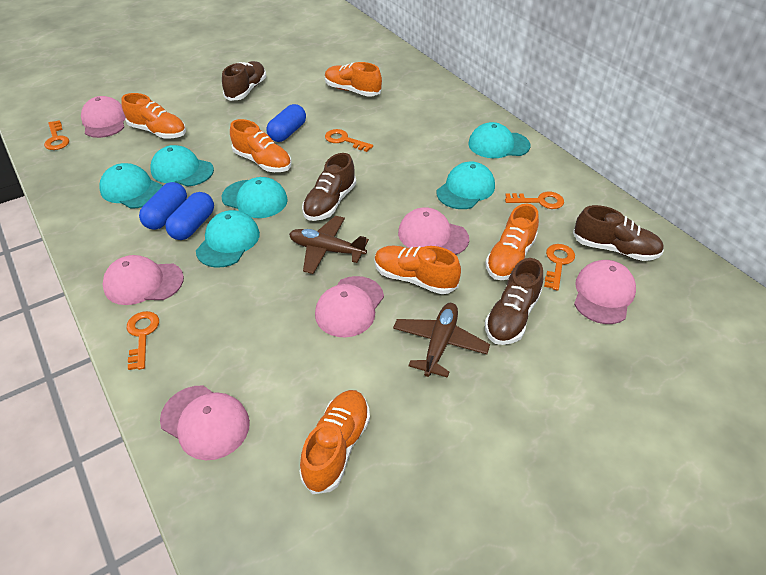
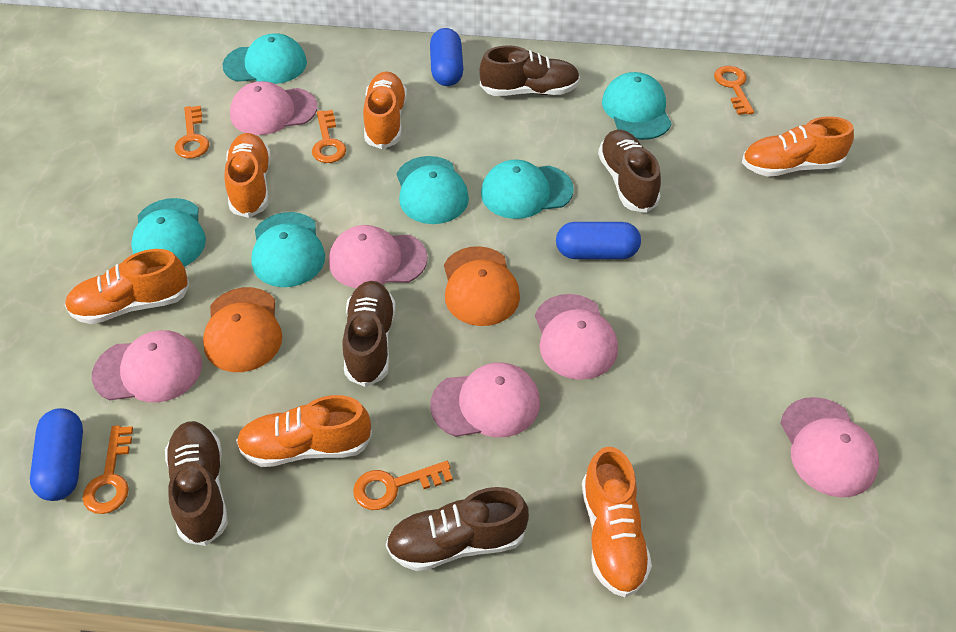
brown plane: 2 -> 0
brown shoe: 4 -> 5
orange cap: 0 -> 2

